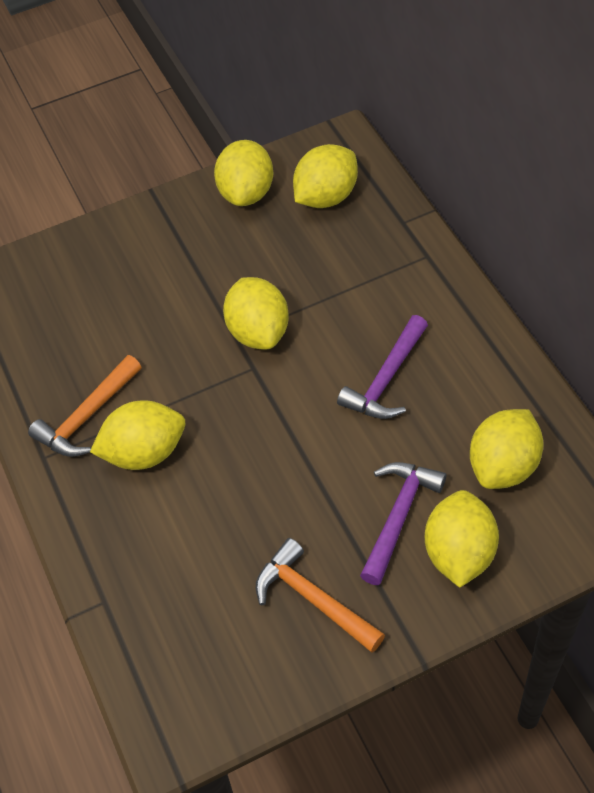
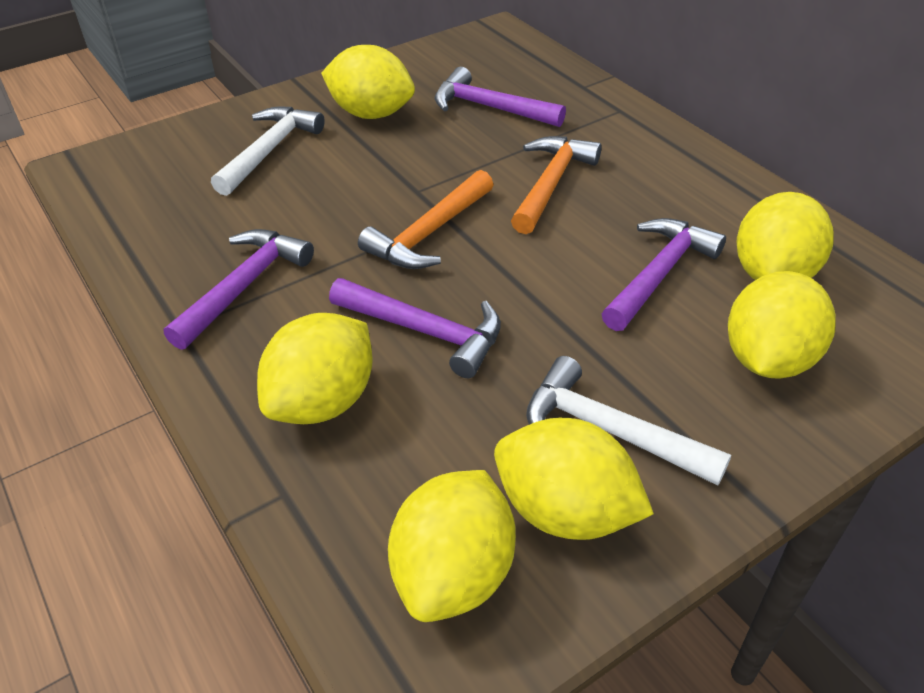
purple hammer: 2 -> 4
white hammer: 0 -> 2

